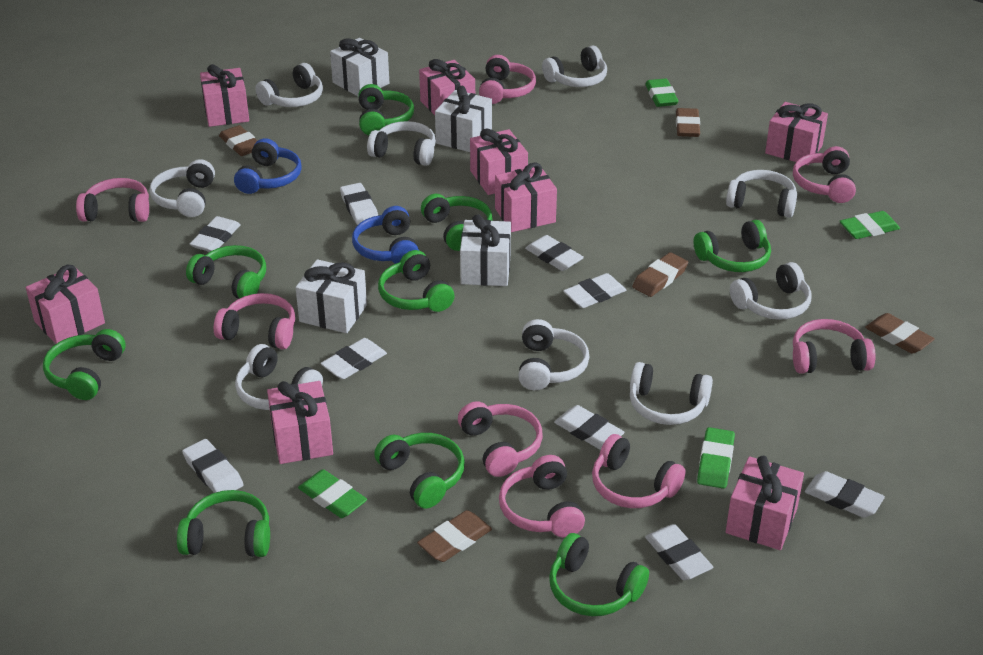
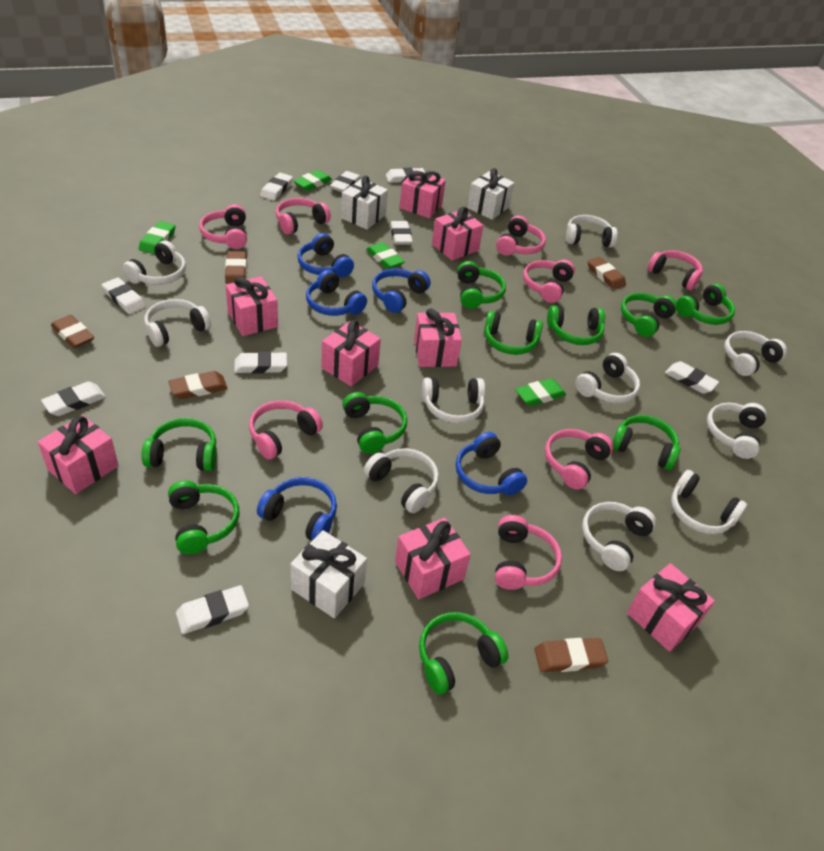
blue headphones: 2 -> 5
green headphones: 9 -> 10
white gift: 4 -> 3
white headphones: 9 -> 10

